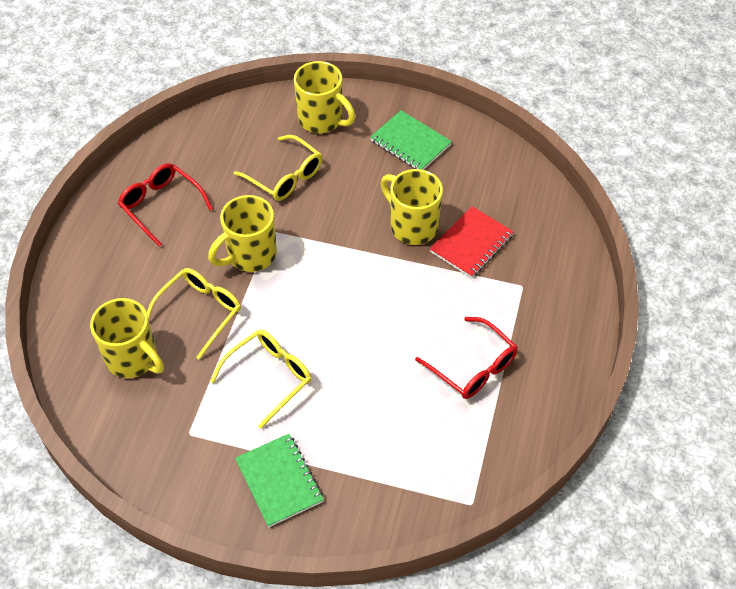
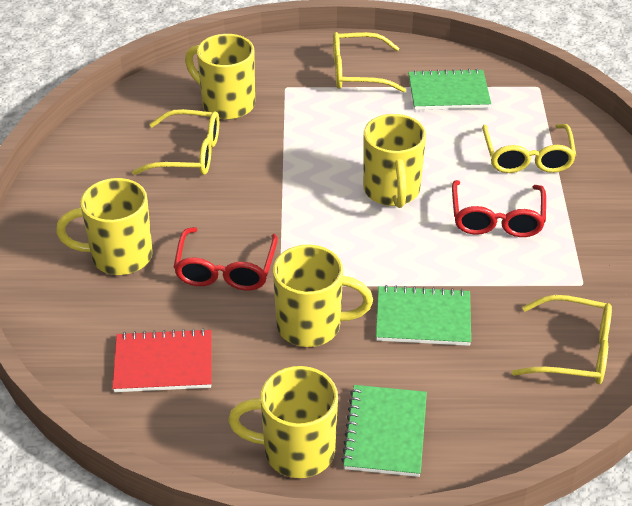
green notebook: 2 -> 3
yellow glasses: 3 -> 4
yellow mug: 4 -> 5

